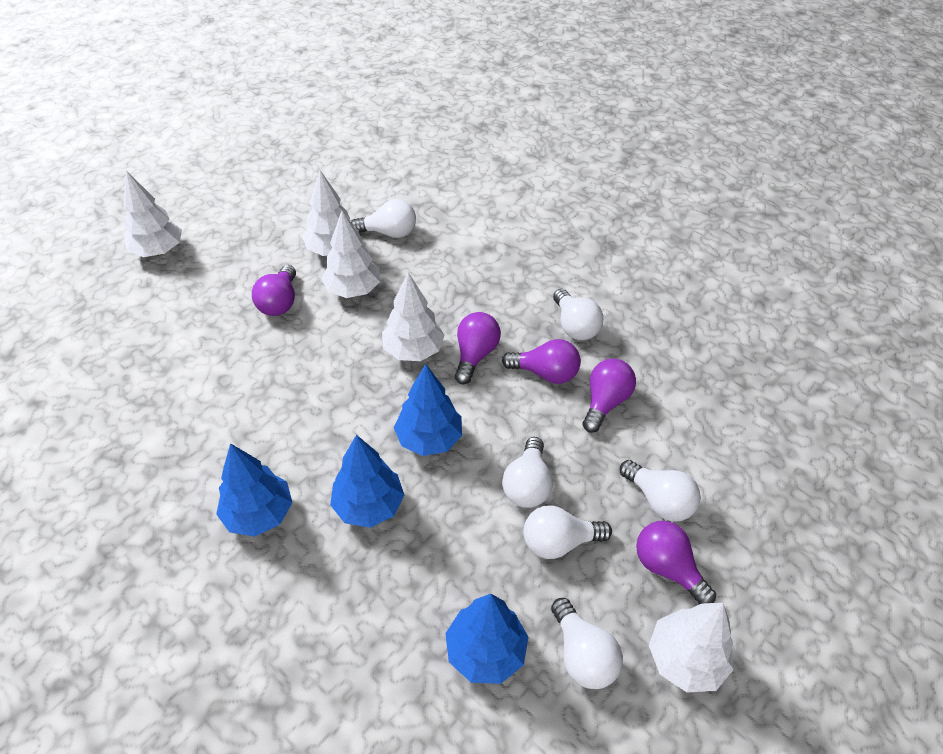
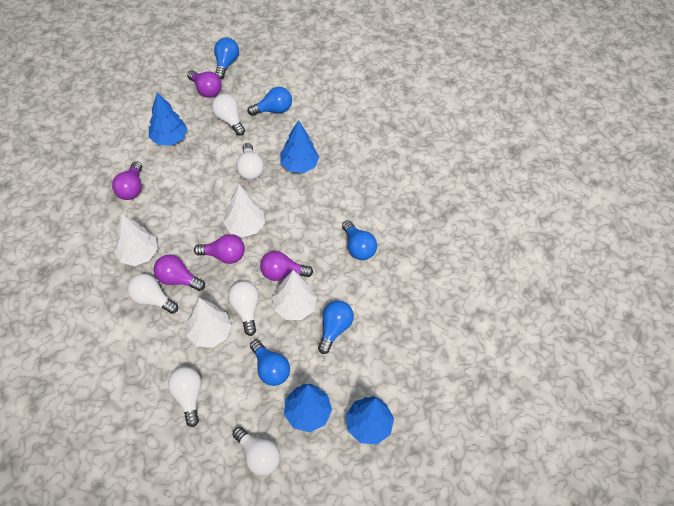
blue light bulb: 0 -> 5
white tree: 5 -> 4

